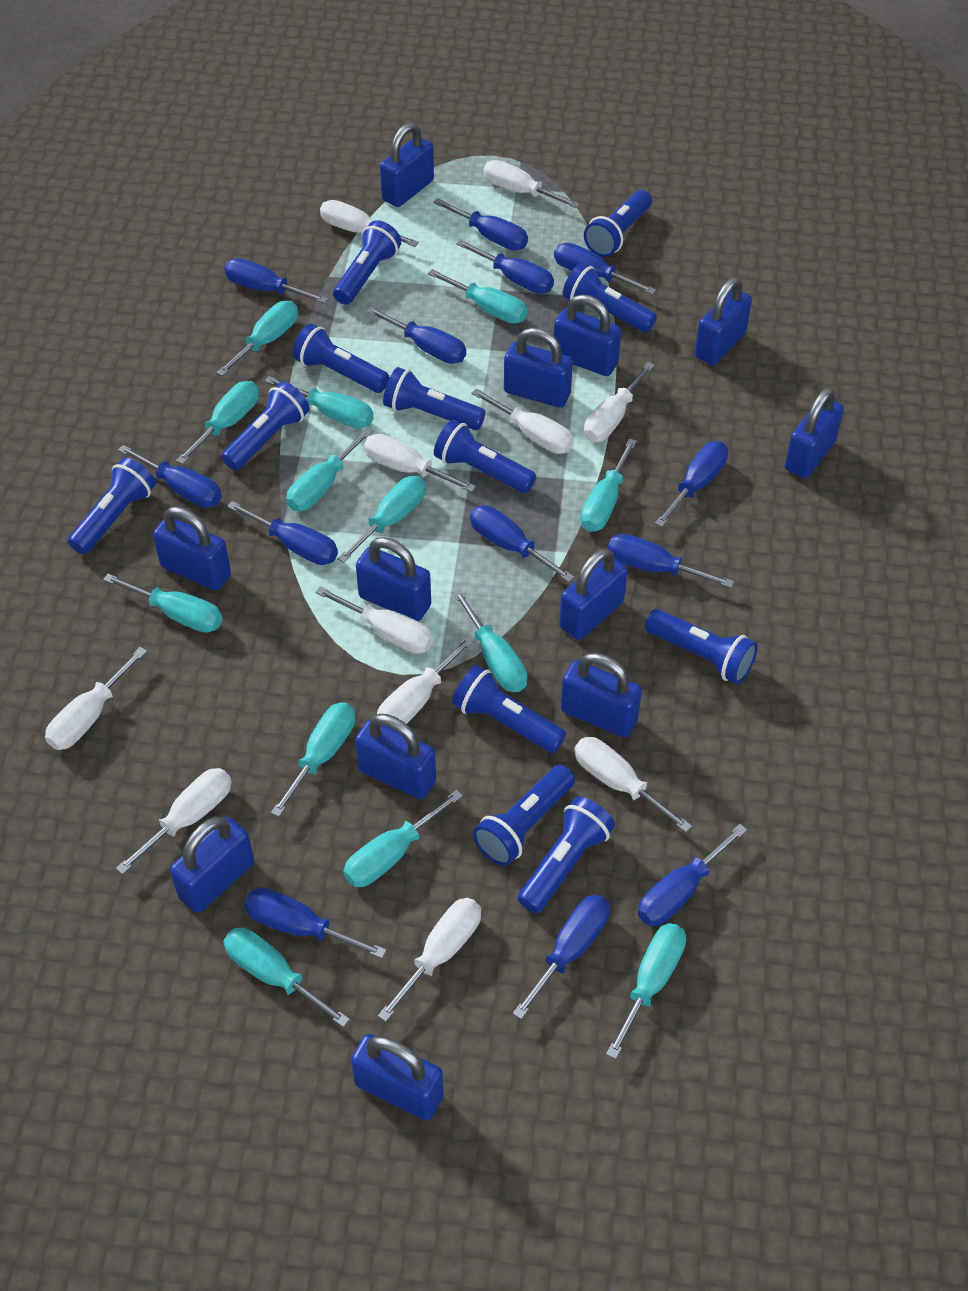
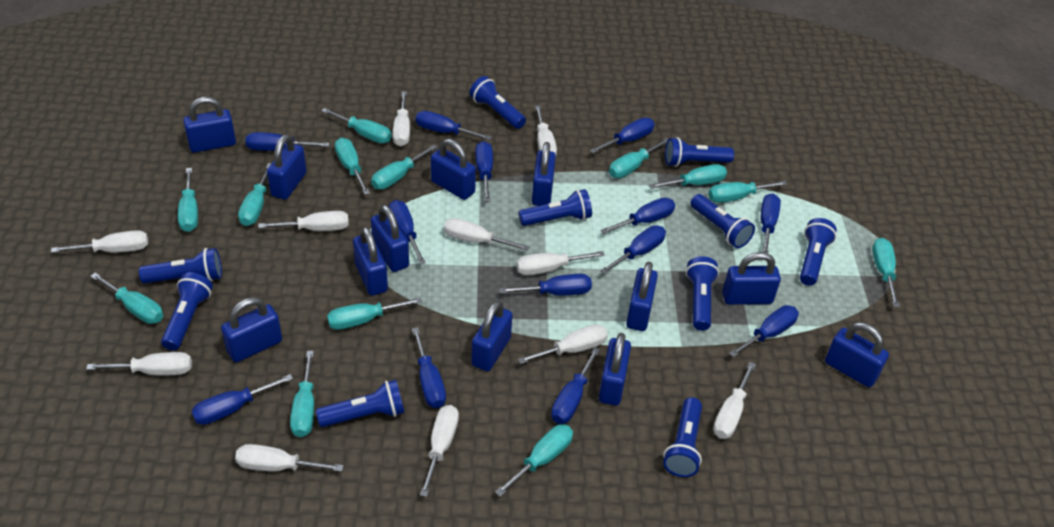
blue flashlight: 12 -> 10

